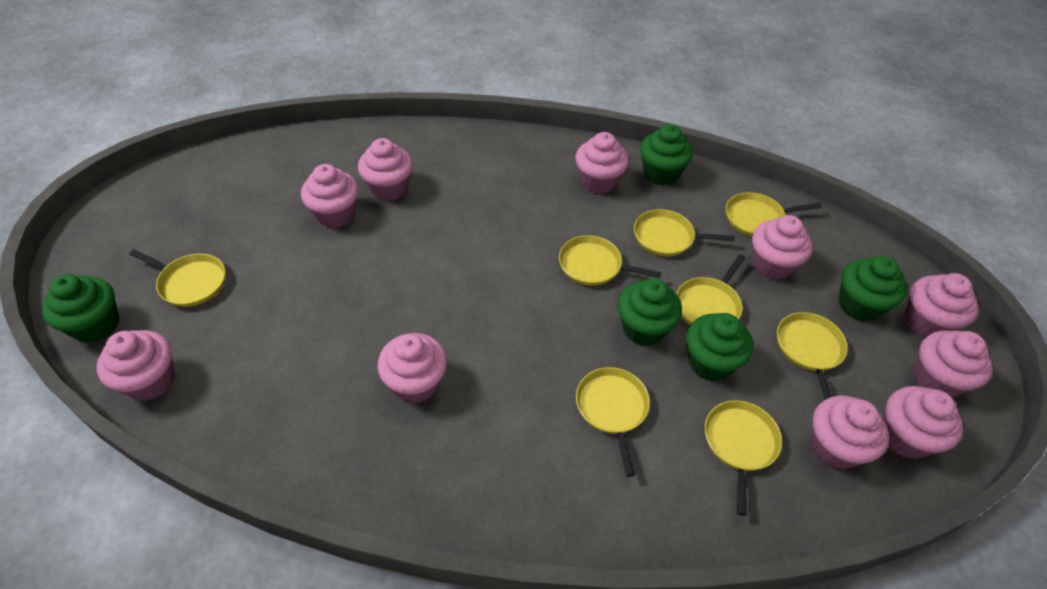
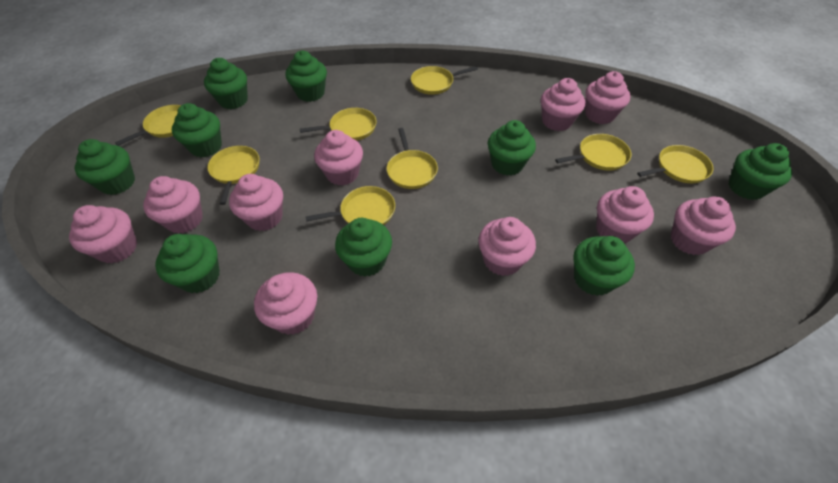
green cupcake: 5 -> 9

